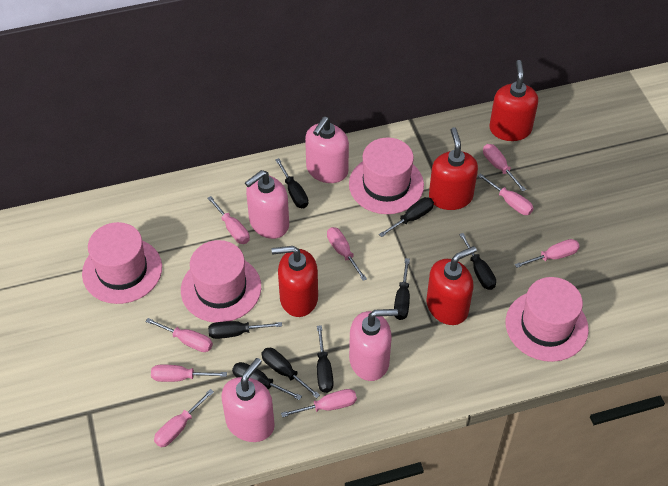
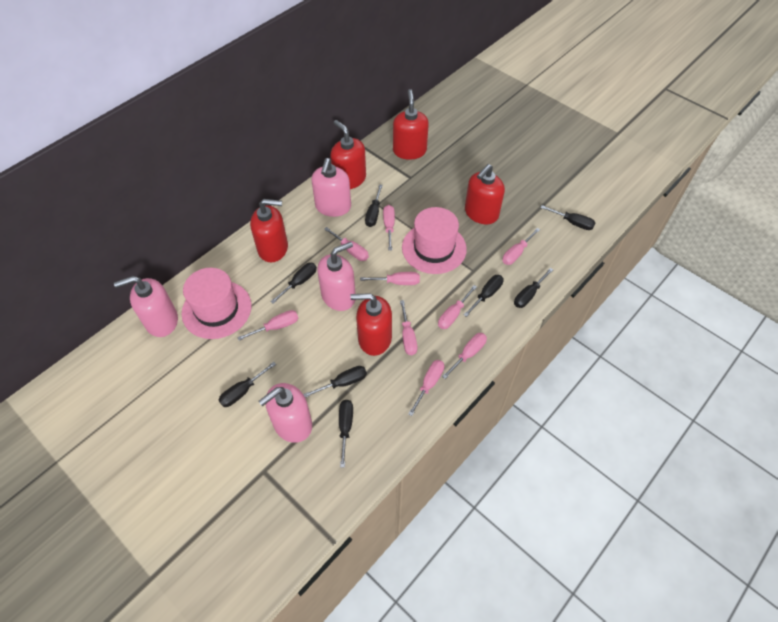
pink hat: 4 -> 2
red soap dispenser: 4 -> 5

